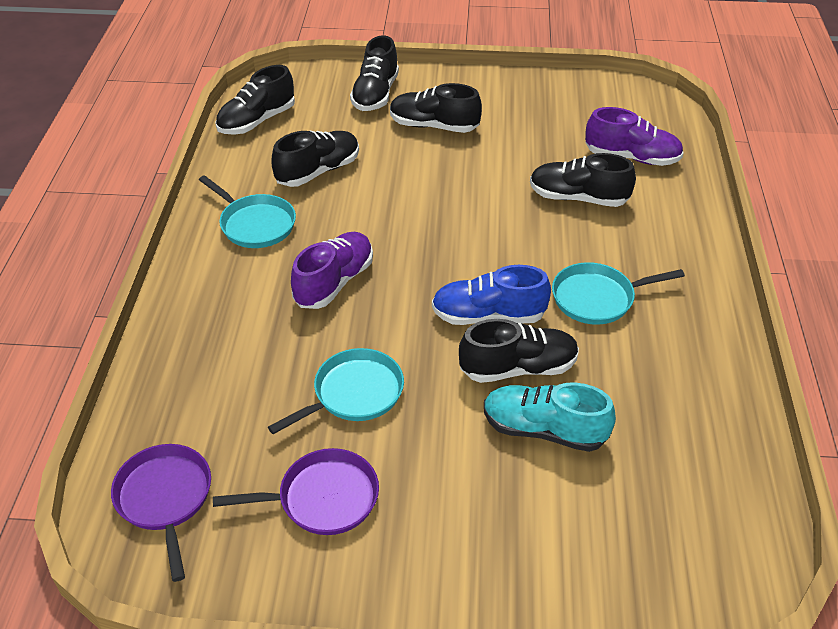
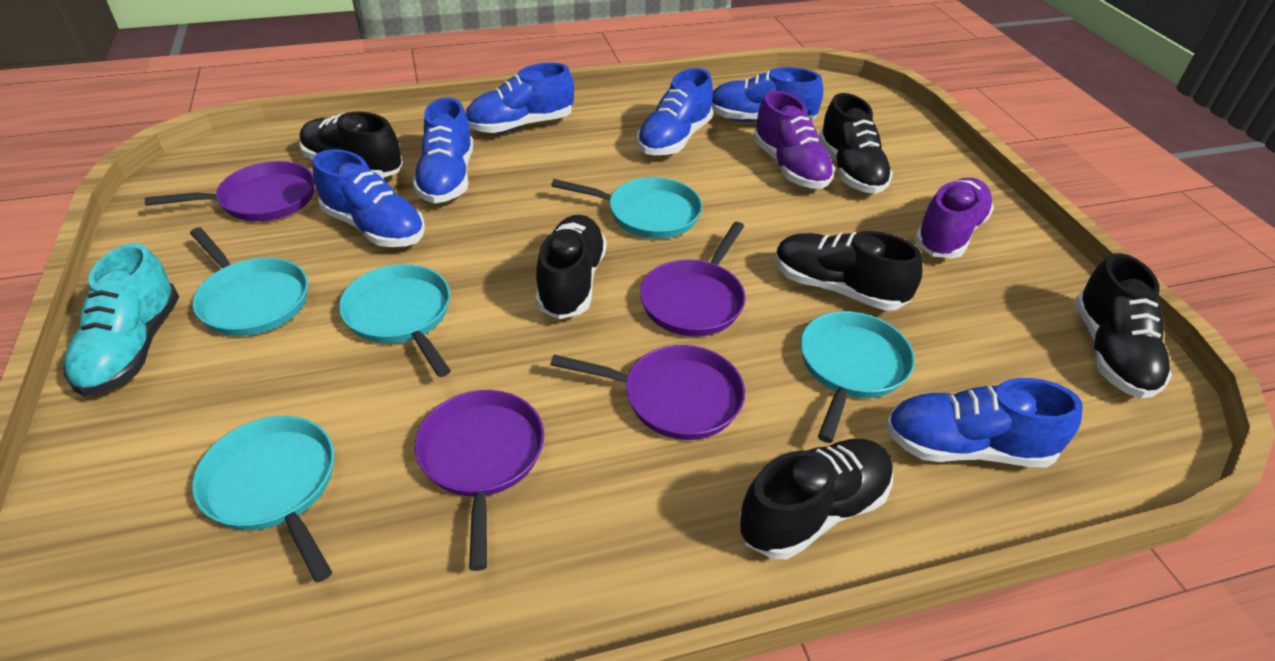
blue shoe: 1 -> 6
purple pan: 2 -> 4
turquoise pan: 3 -> 5

